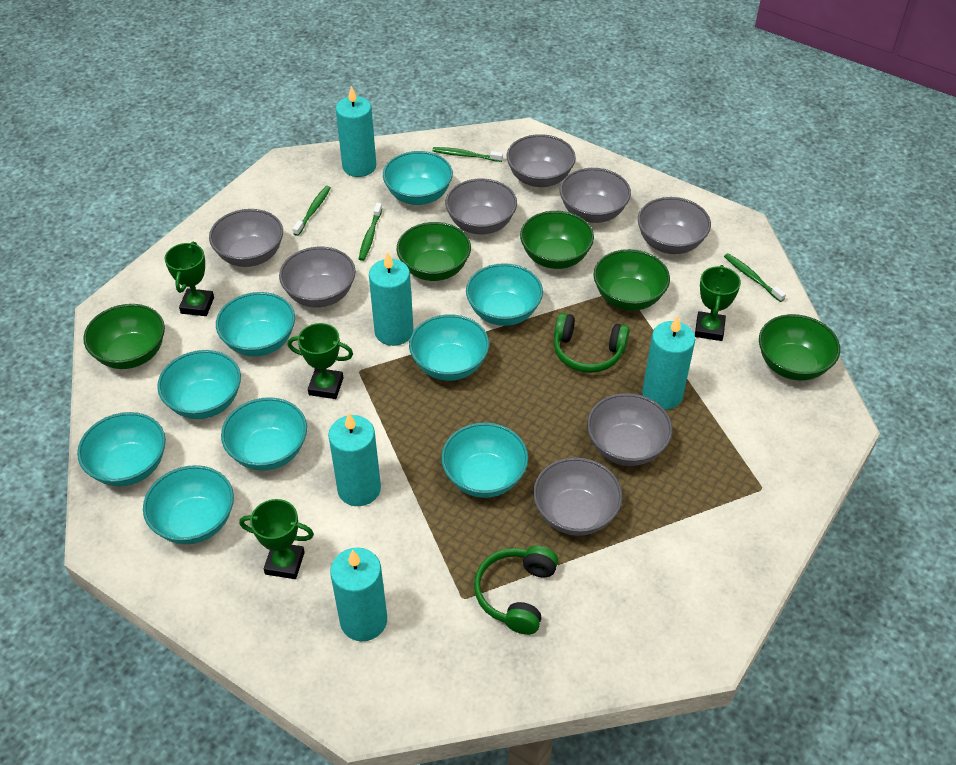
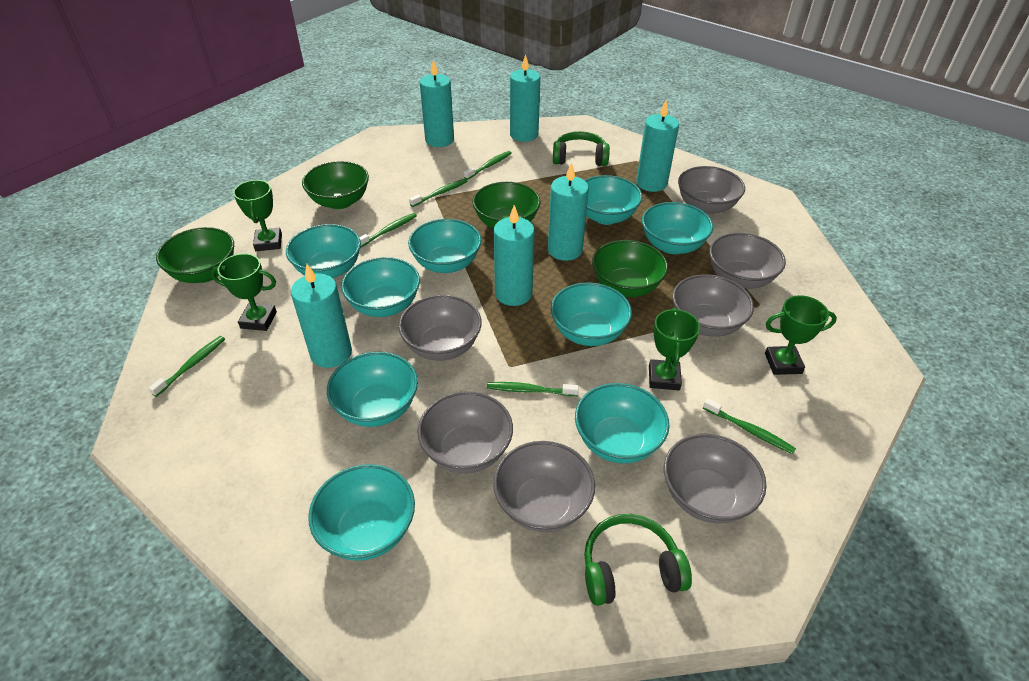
green bowl: 5 -> 4
green toothbrush: 4 -> 6
grey bowl: 8 -> 7
turquoise candle: 5 -> 6

